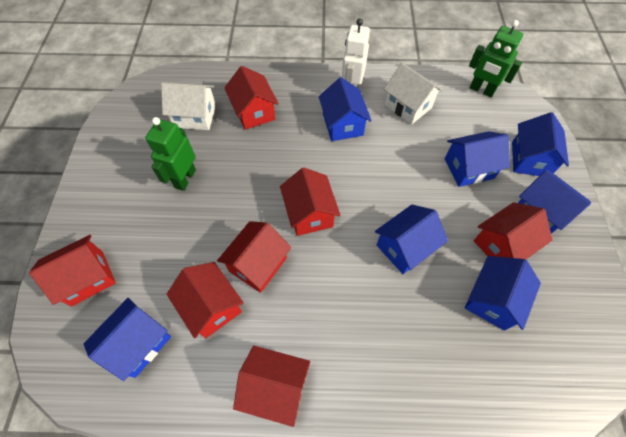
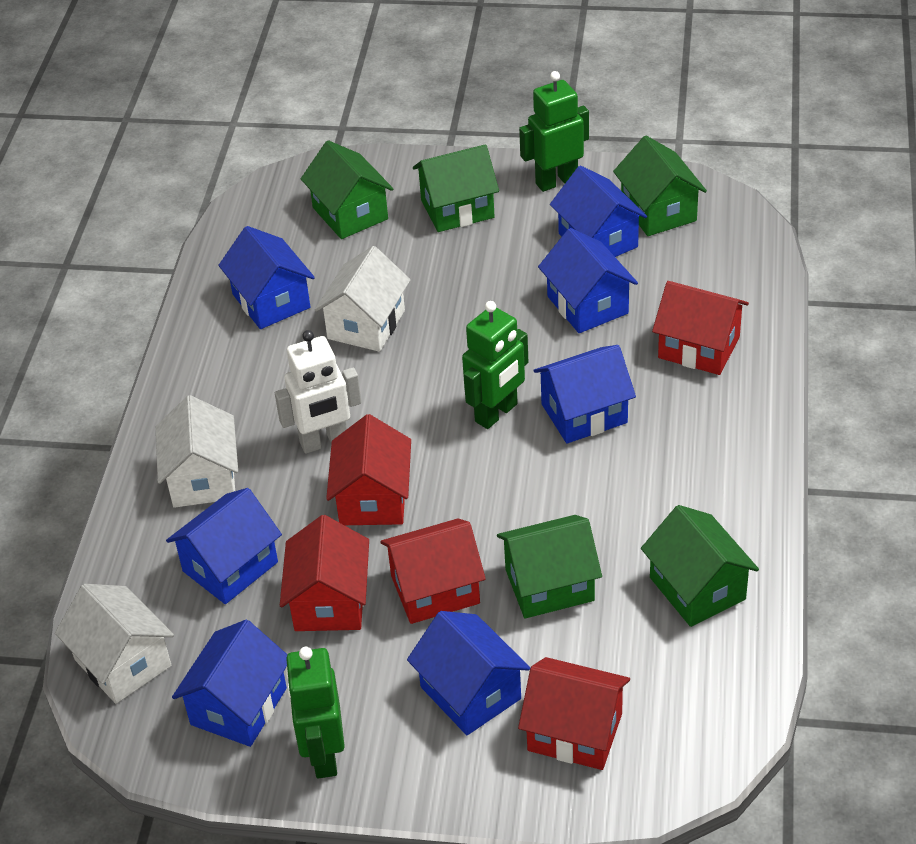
green house: 0 -> 5
green robot: 2 -> 3
red house: 7 -> 5
white house: 2 -> 3

